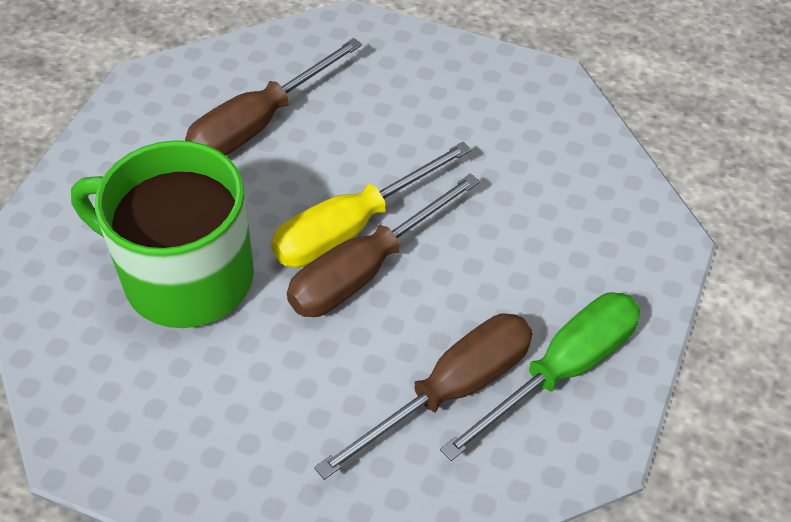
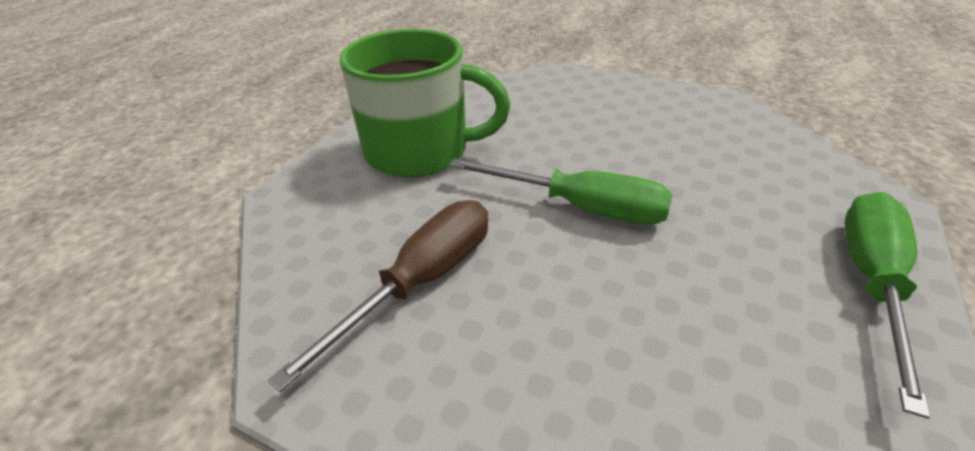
brown screwdriver: 3 -> 1
green screwdriver: 1 -> 2
yellow screwdriver: 1 -> 0

